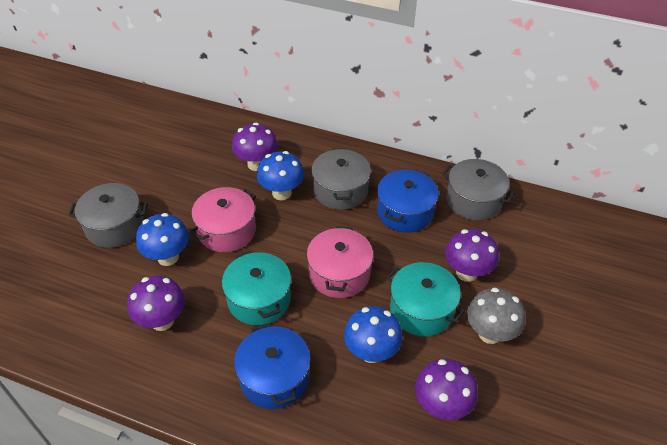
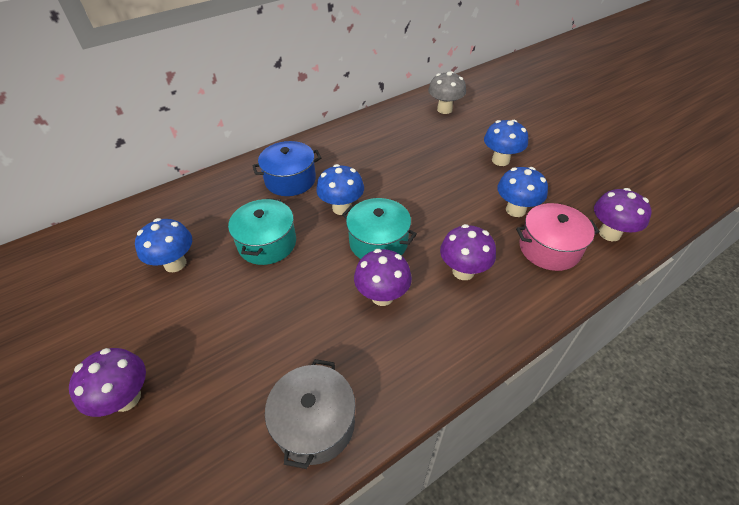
blue mushroom: 3 -> 4
blue pot: 2 -> 1
grey pot: 3 -> 1
pink pot: 2 -> 1

